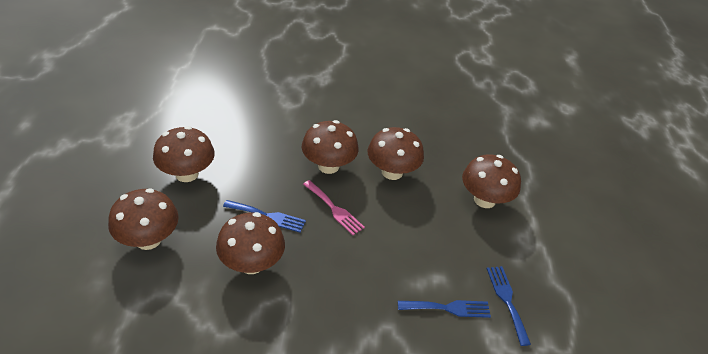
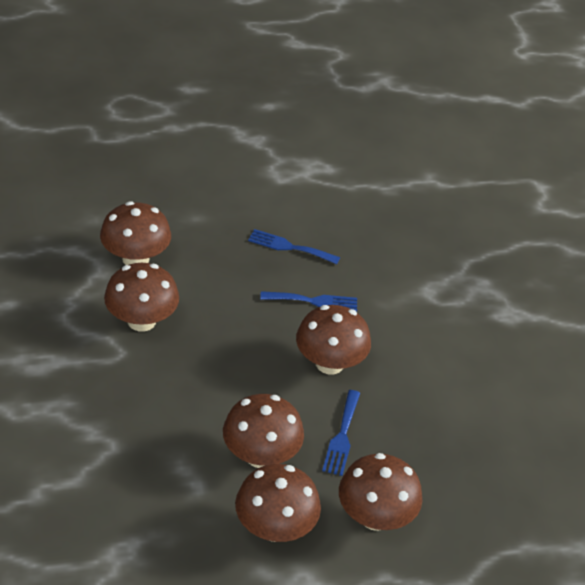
pink fork: 1 -> 0

